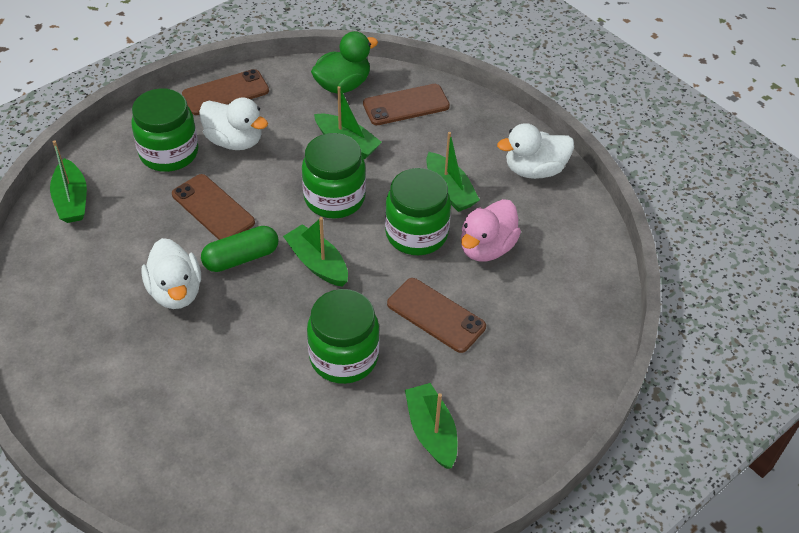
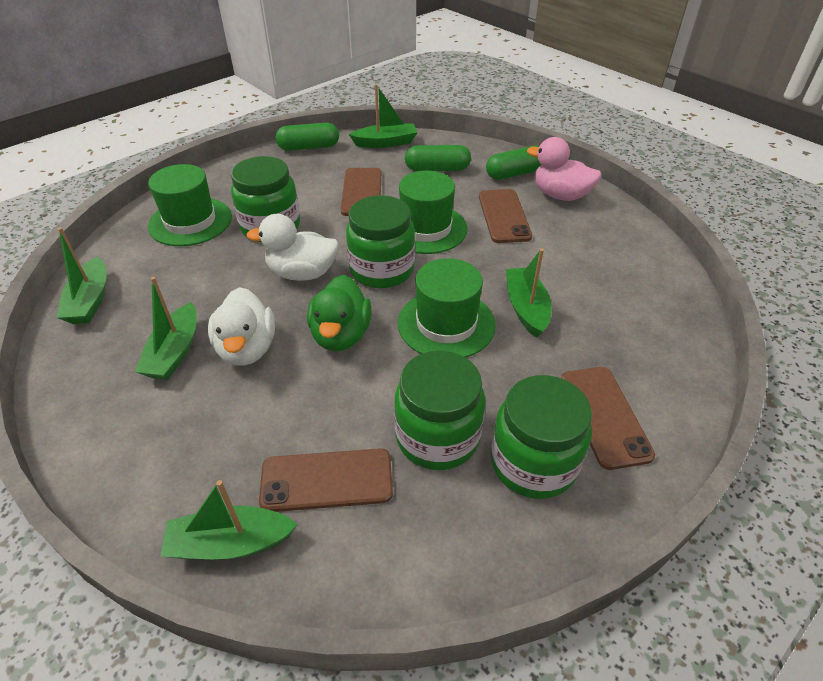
green capsule: 1 -> 3
green hat: 0 -> 3
white duck: 3 -> 2

